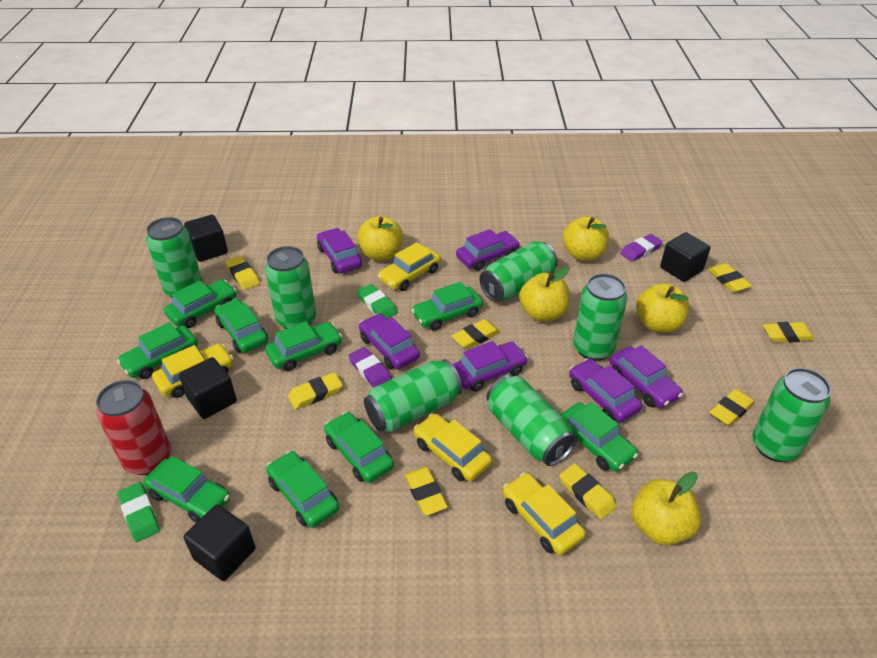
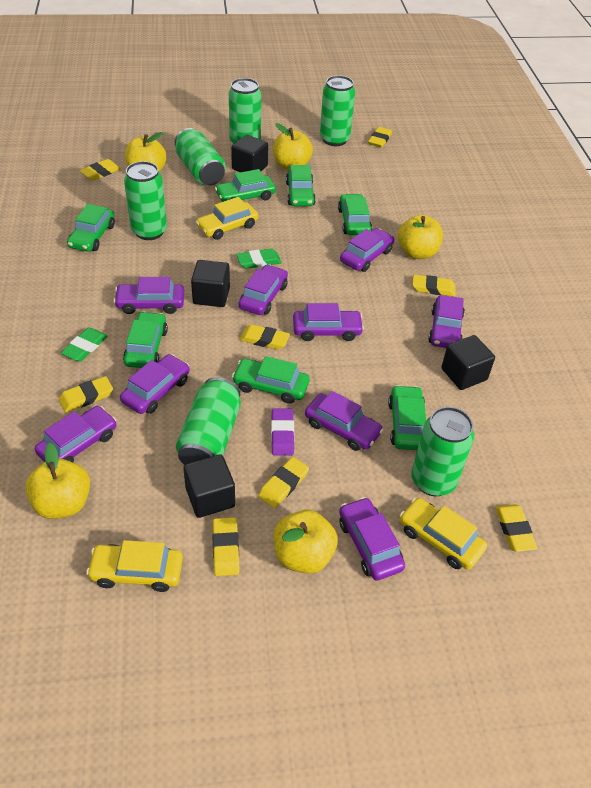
green can: 7 -> 6
green car: 9 -> 7
purple car: 6 -> 9
purple eraser: 2 -> 1
red can: 1 -> 0
yellow car: 4 -> 3

